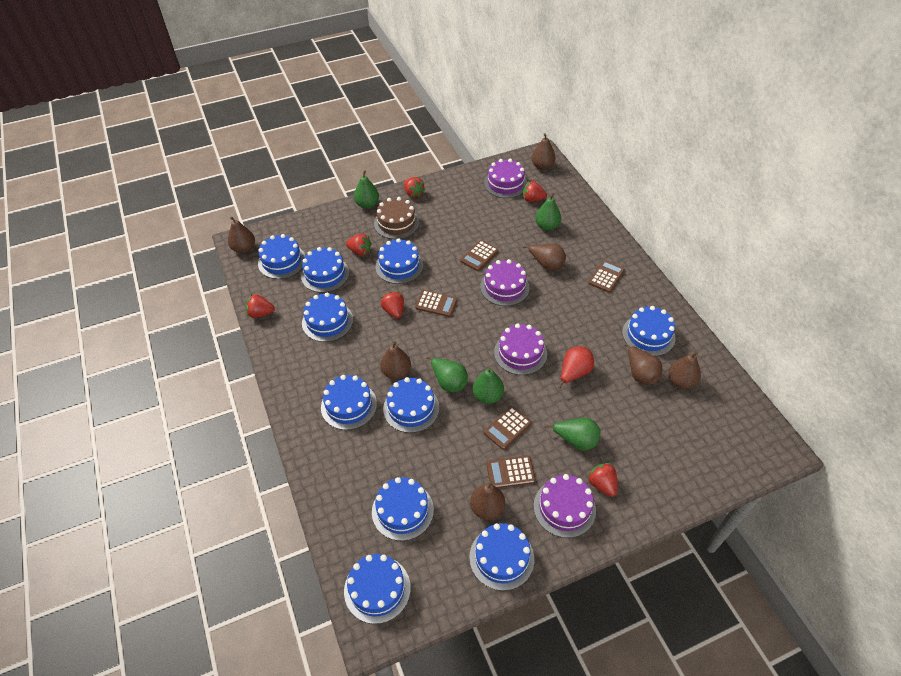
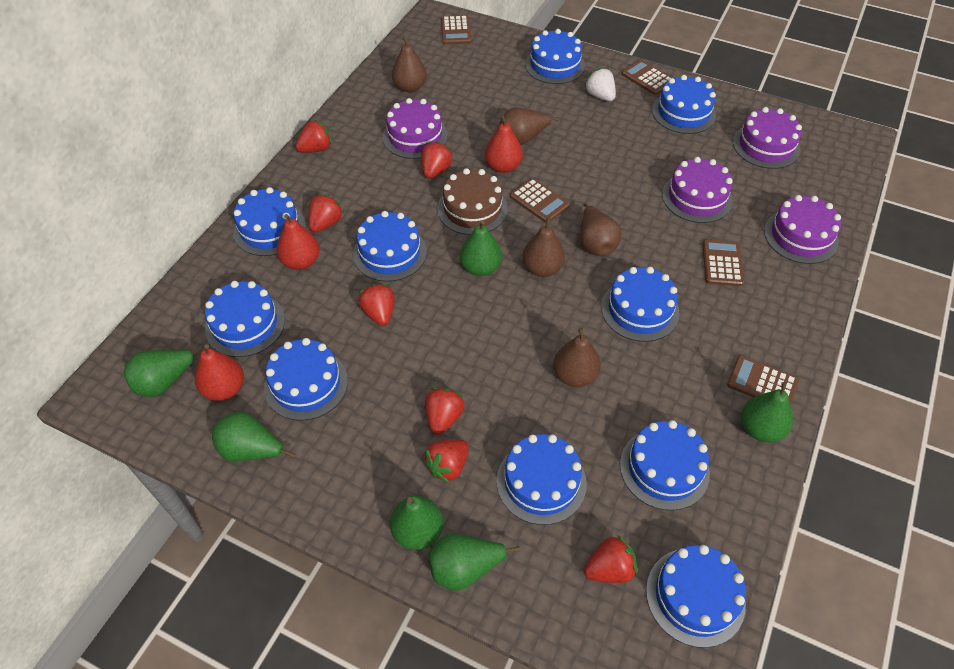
brown pear: 7 -> 5
green pear: 5 -> 6
red pear: 1 -> 3
red strawberry: 6 -> 7
white strawberry: 0 -> 1

